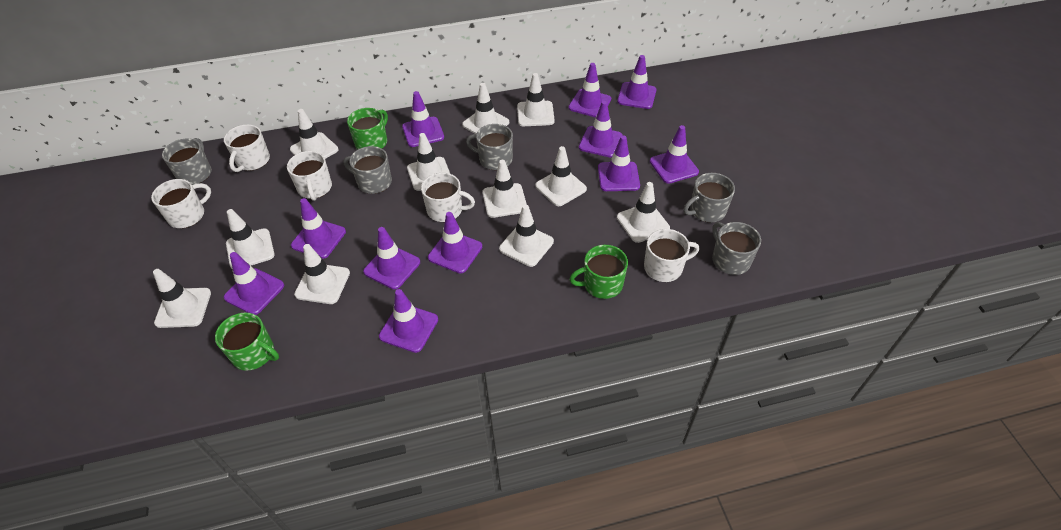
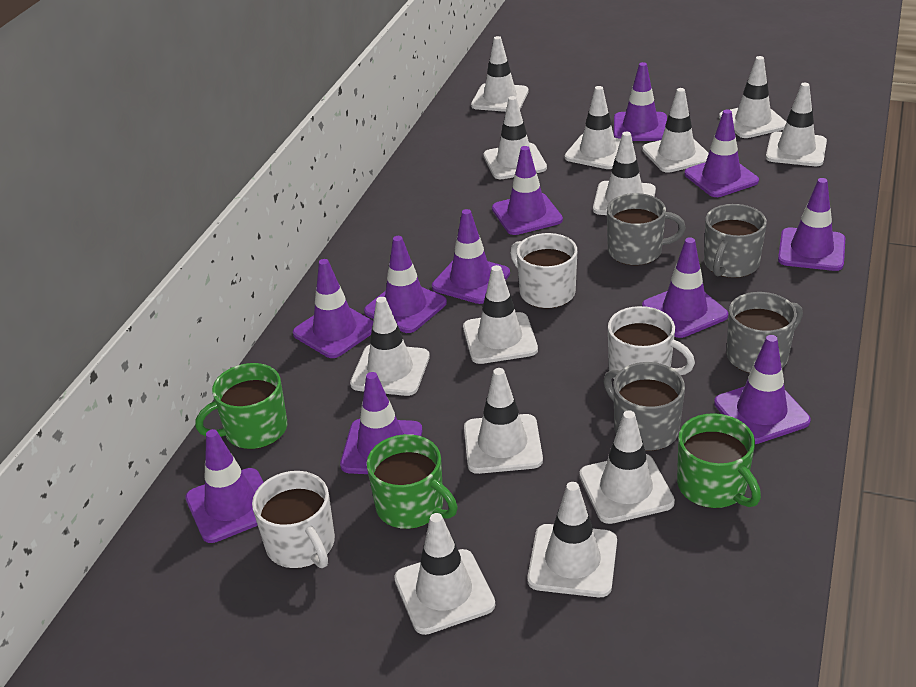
grey mug: 5 -> 4
white mug: 5 -> 3
white traffic cone: 11 -> 13

